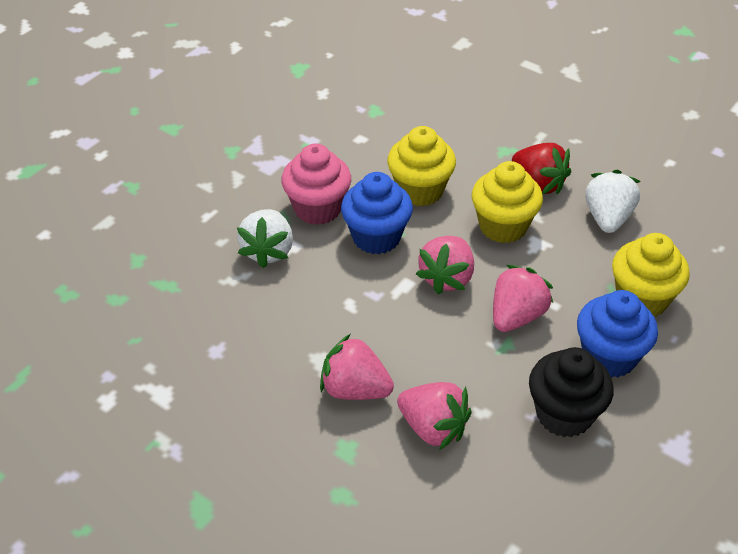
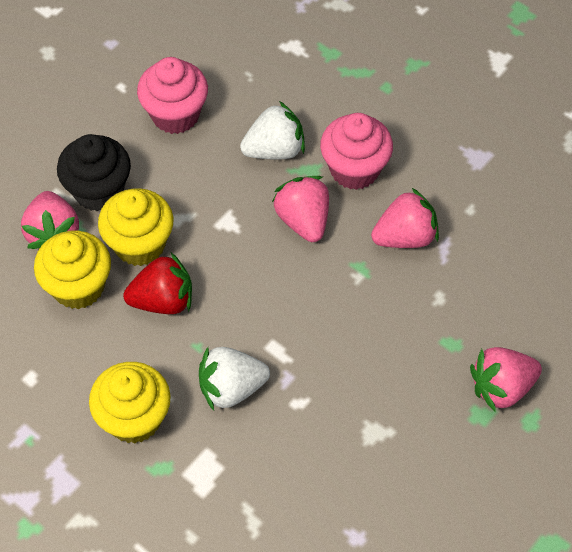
blue cupcake: 2 -> 0
pink cupcake: 1 -> 2

